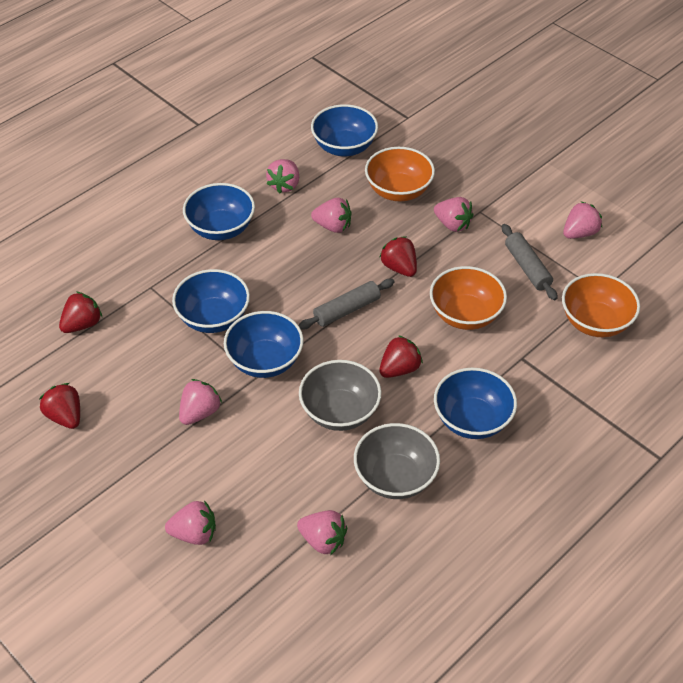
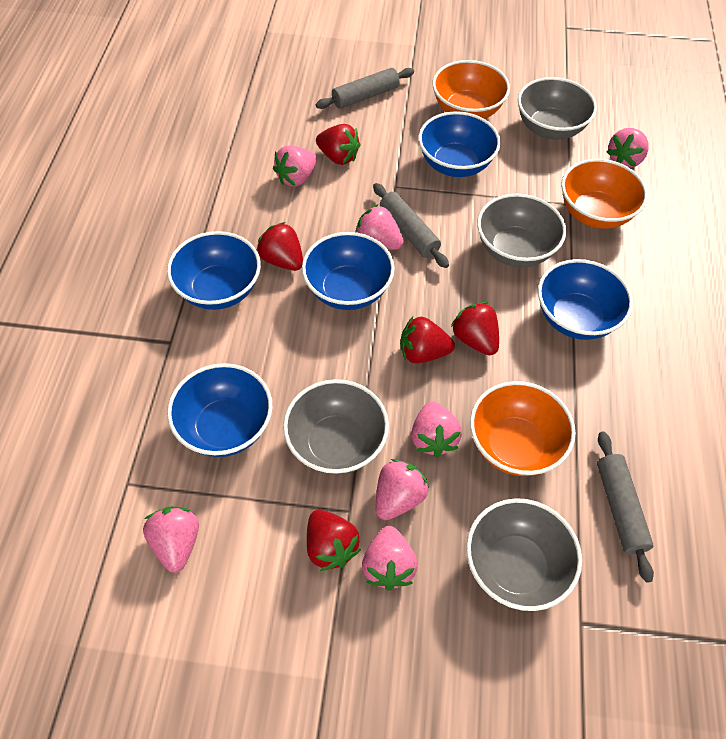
grey bowl: 2 -> 4
grey rolling pin: 2 -> 3
red strawberry: 4 -> 5

